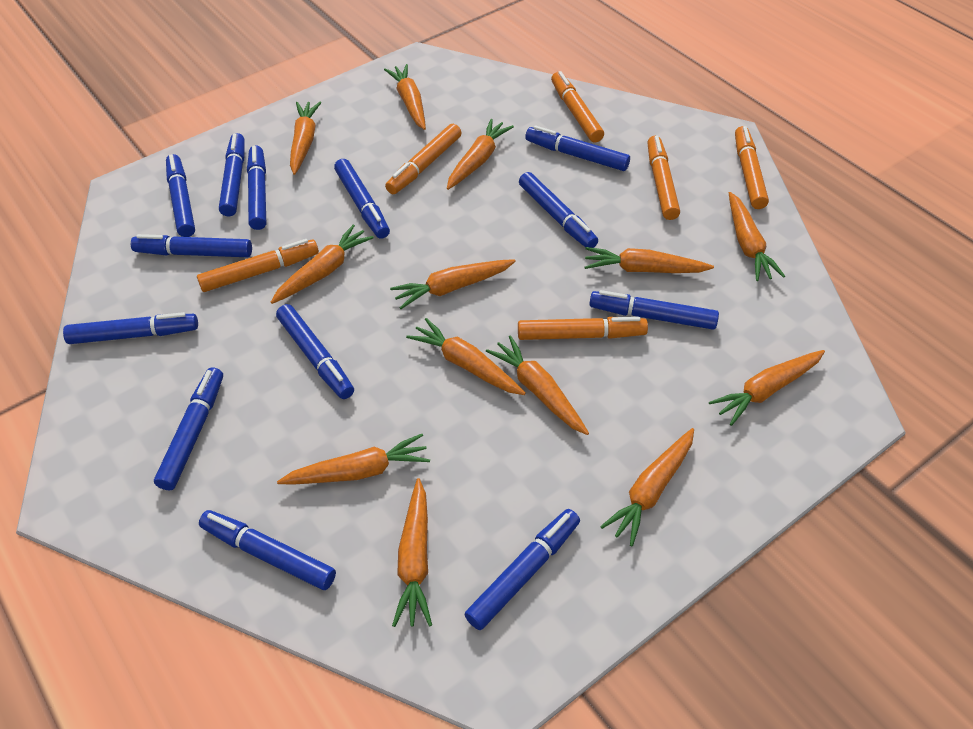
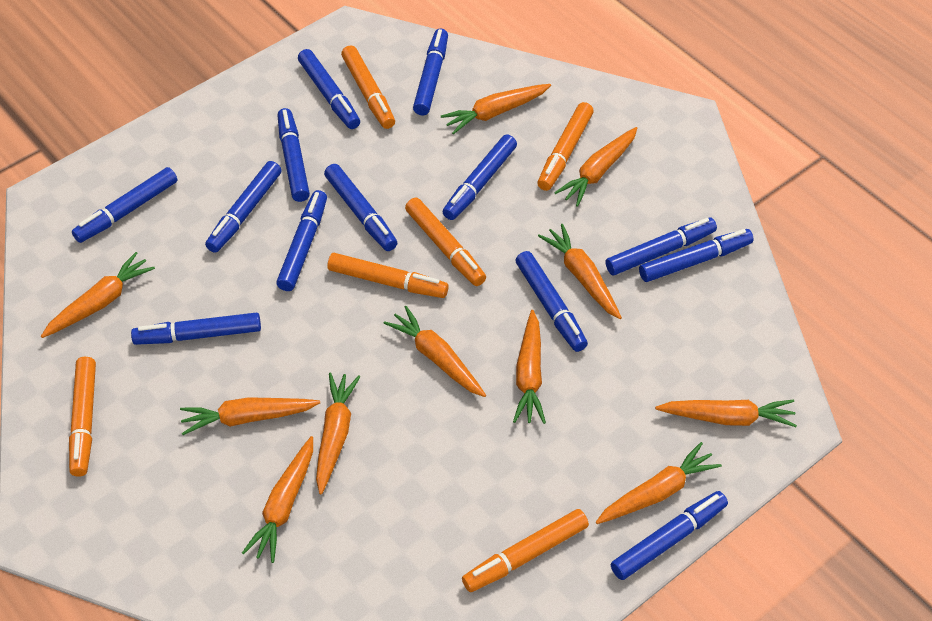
orange carrot: 13 -> 11

